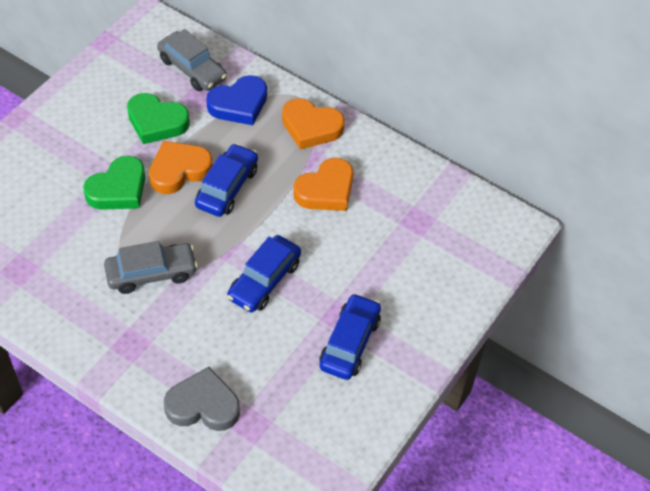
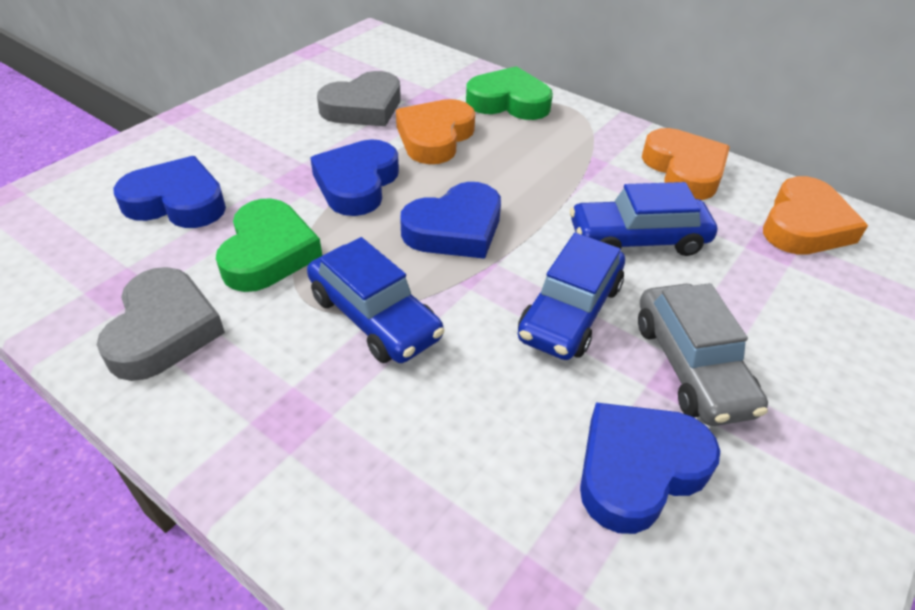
blue heart: 1 -> 4
grey car: 2 -> 1
grey heart: 1 -> 2

